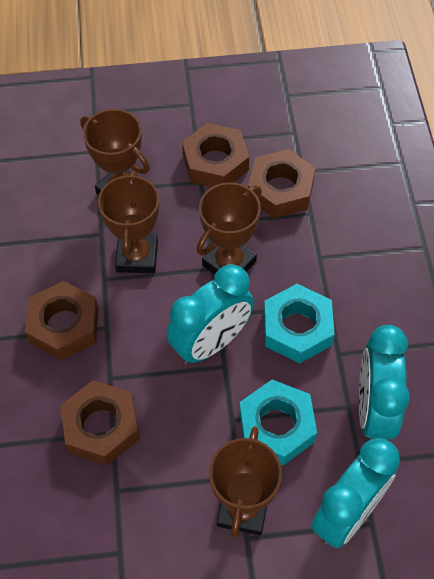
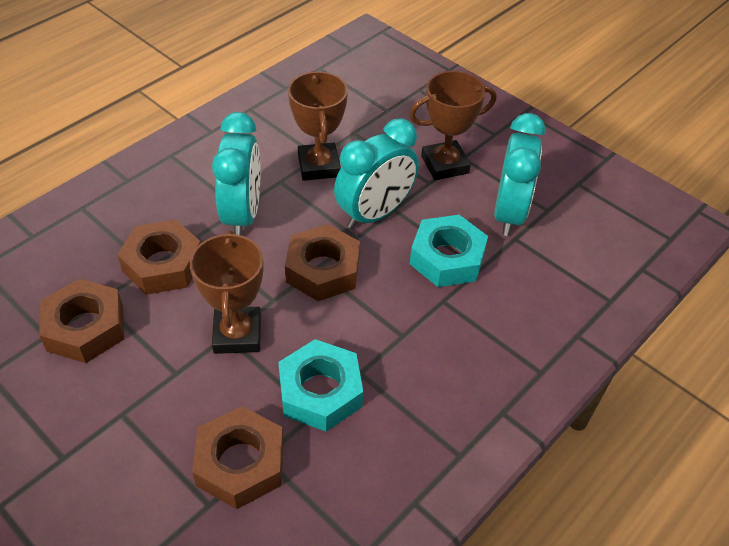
brown trophy: 4 -> 3

